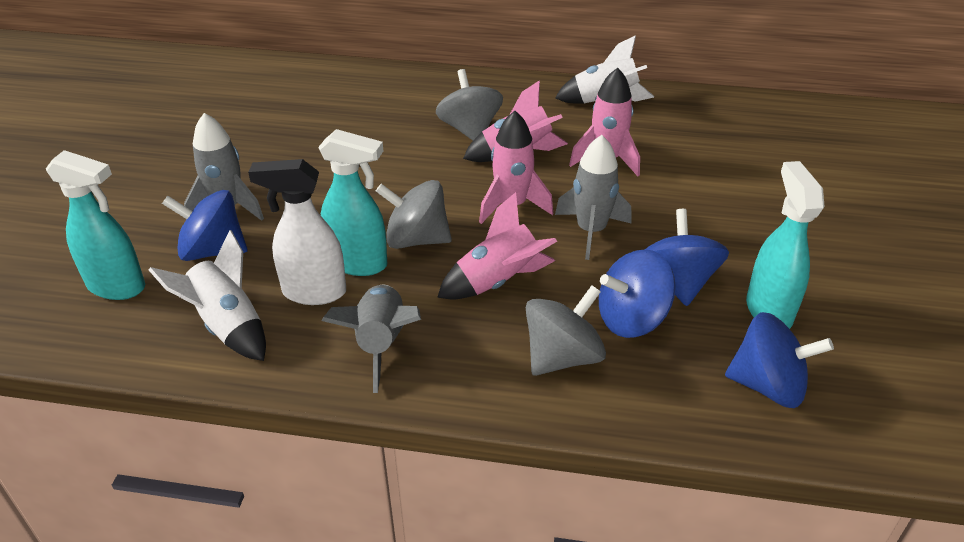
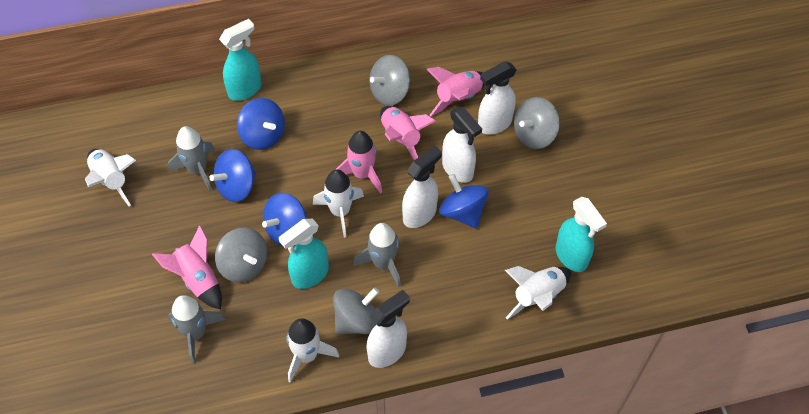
grey spinning top: 3 -> 4
white rocket: 2 -> 4
white spray bottle: 1 -> 4

